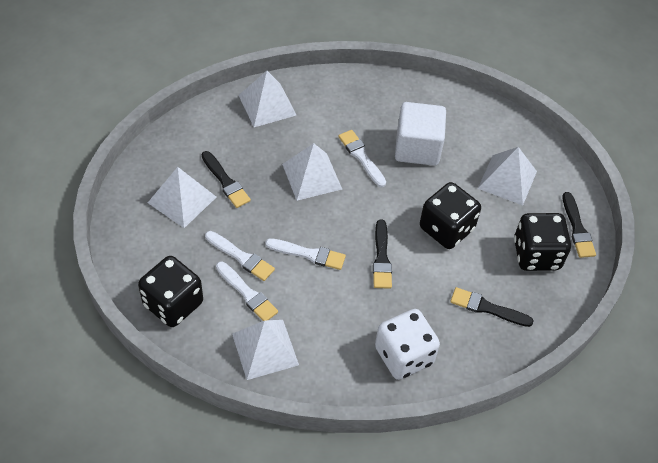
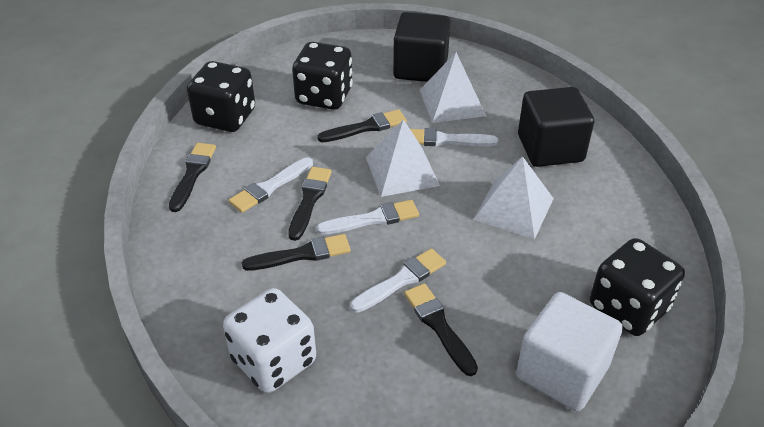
black brush: 4 -> 5
black cube: 0 -> 2
white pyramid: 5 -> 3

